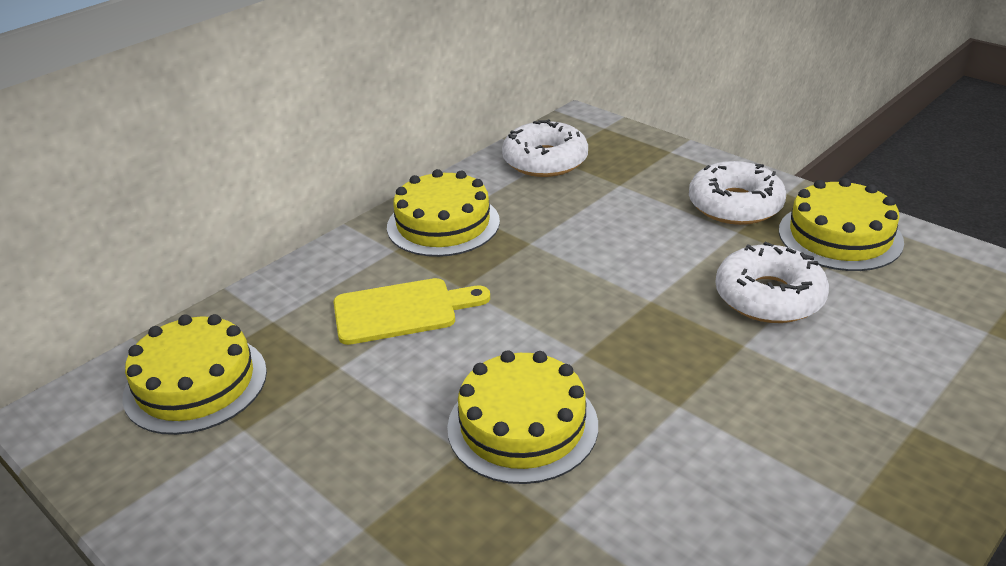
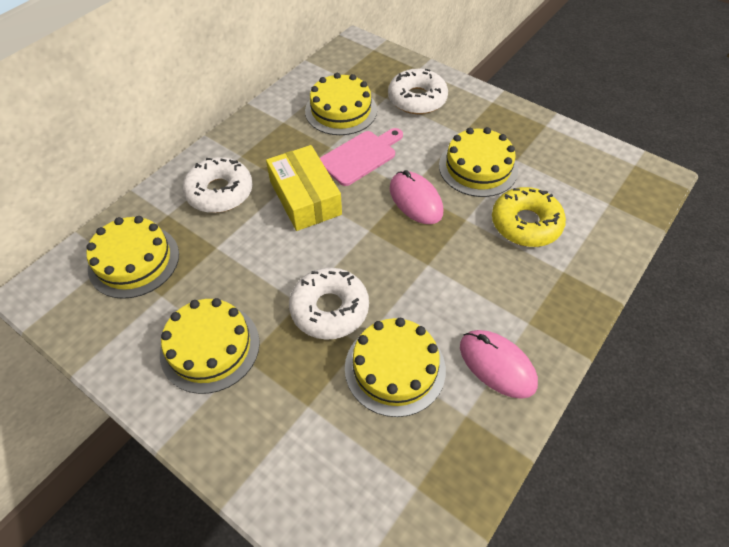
pink cutting board: 0 -> 1
pink mouse: 0 -> 2
yellow box: 0 -> 1
yellow cake: 4 -> 5
yellow cutting board: 1 -> 0
yellow donut: 0 -> 1

